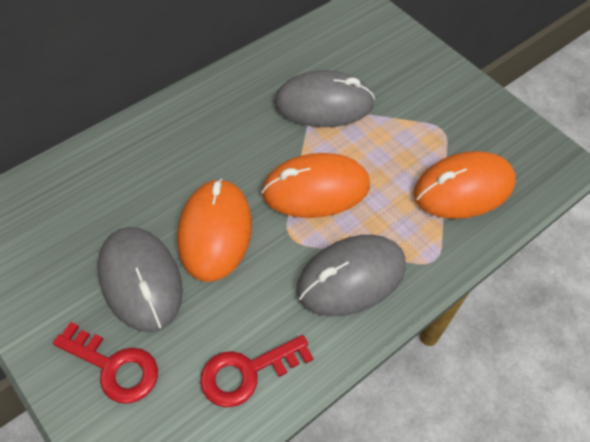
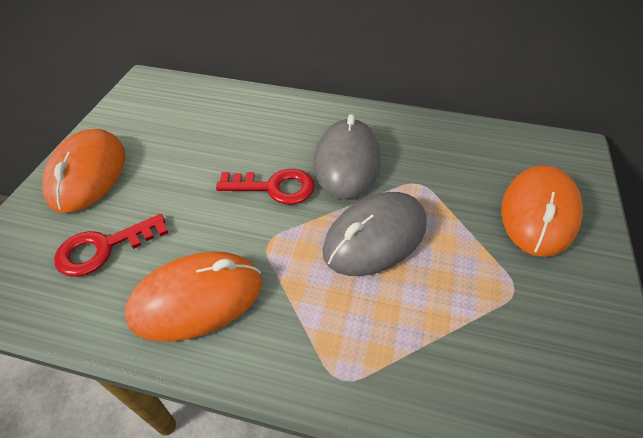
grey mouse: 3 -> 2

